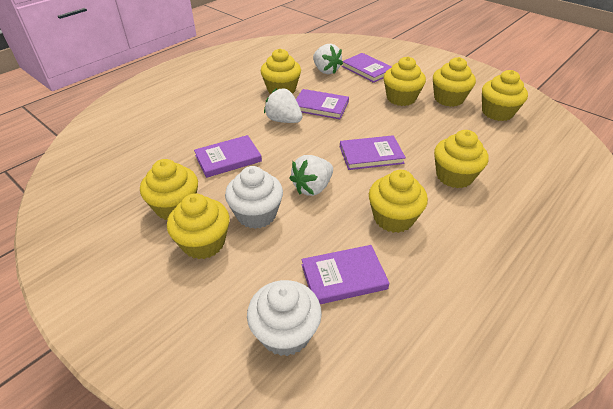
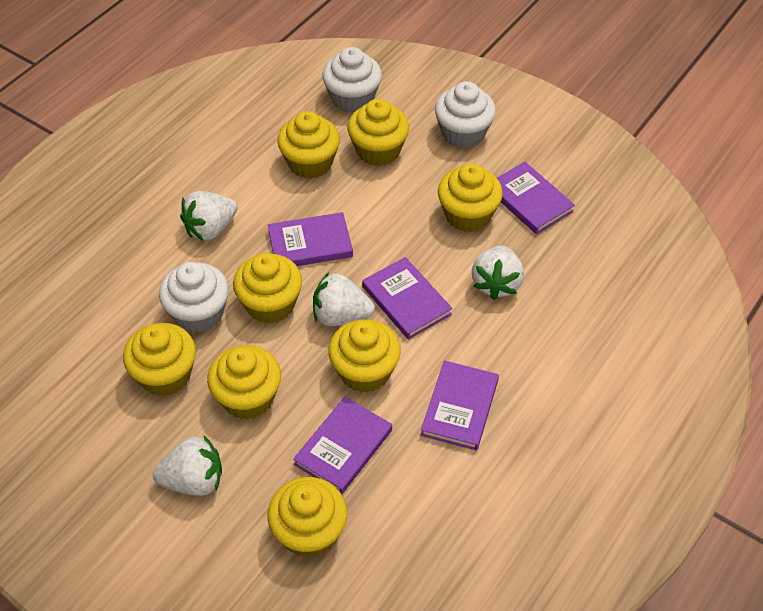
white cupcake: 2 -> 3
white strawberry: 3 -> 4

